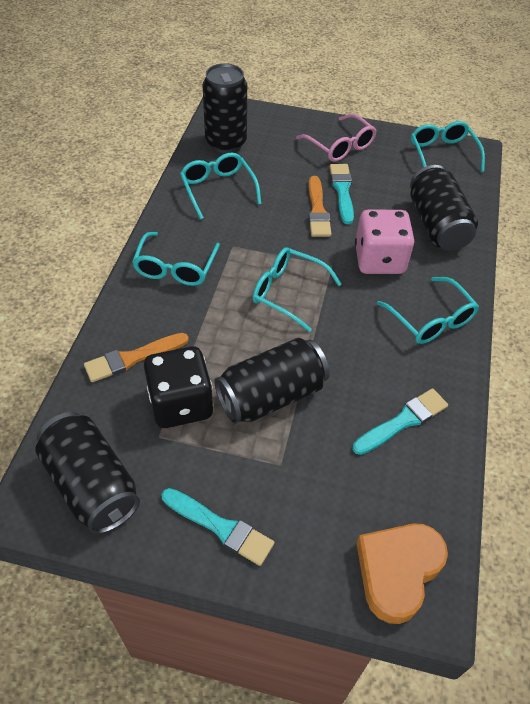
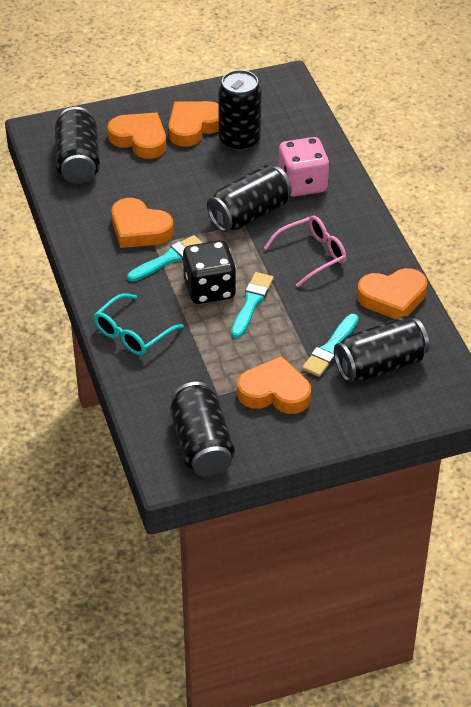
black can: 4 -> 5
orange brush: 2 -> 0
orange heart: 1 -> 5
turquoise glasses: 5 -> 1

